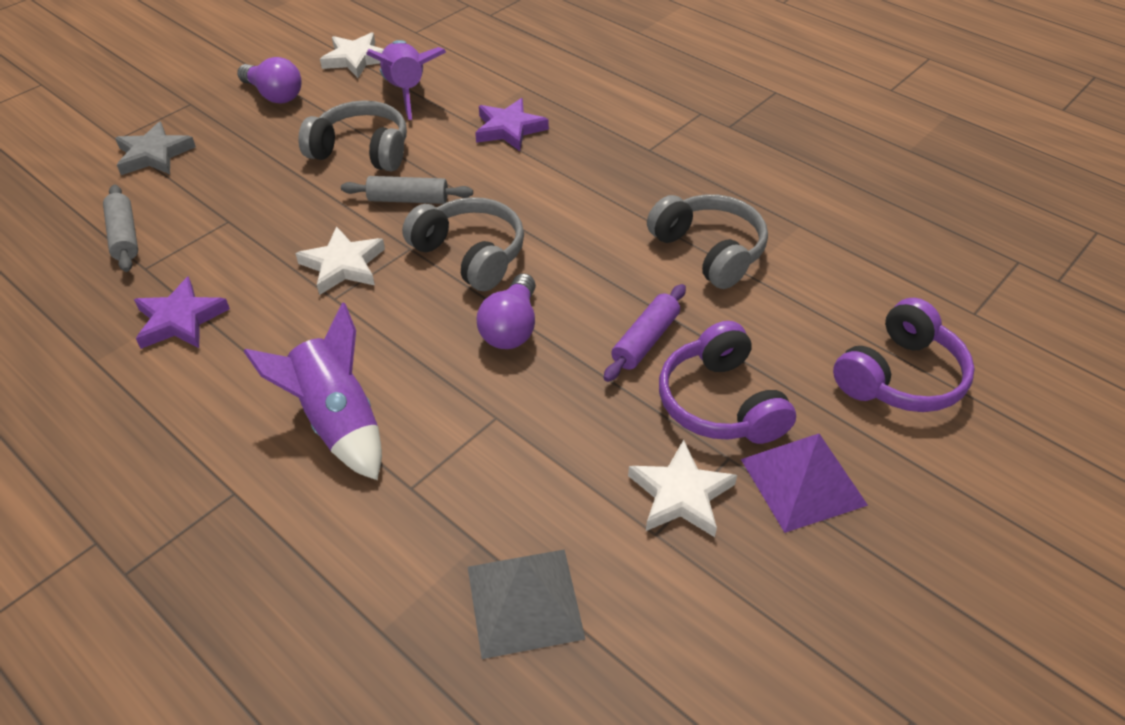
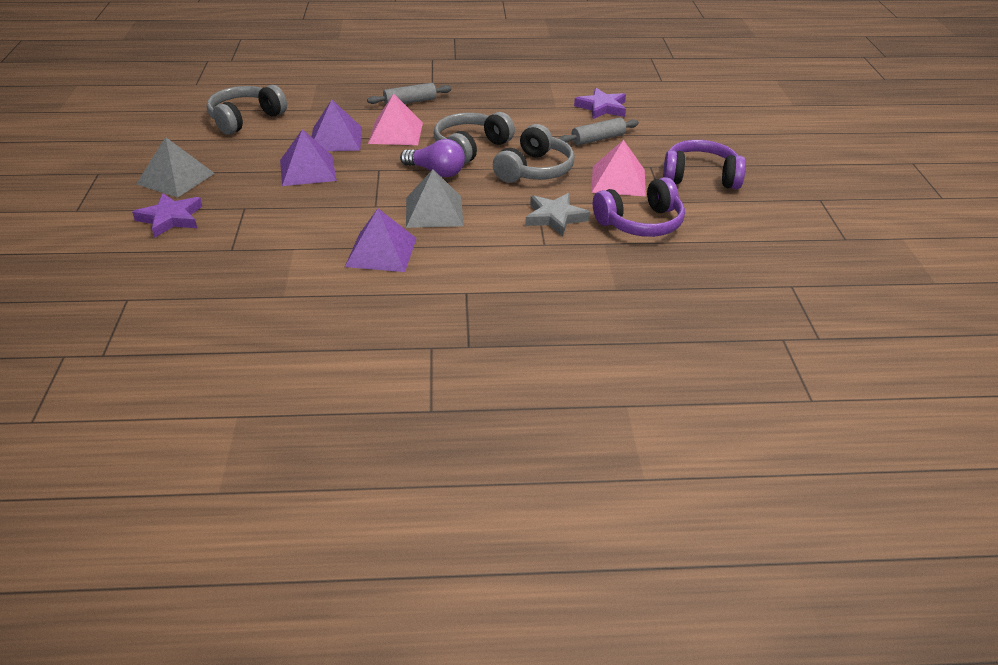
grey pyramid: 1 -> 2
pink pyramid: 0 -> 2
purple light bulb: 2 -> 1
purple pyramid: 1 -> 3
purple rocket: 2 -> 0
purple rolling pin: 1 -> 0
white star: 3 -> 0

